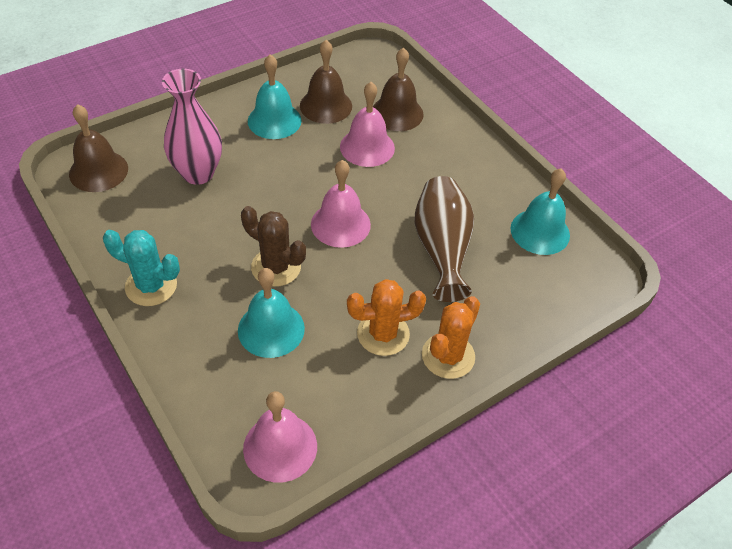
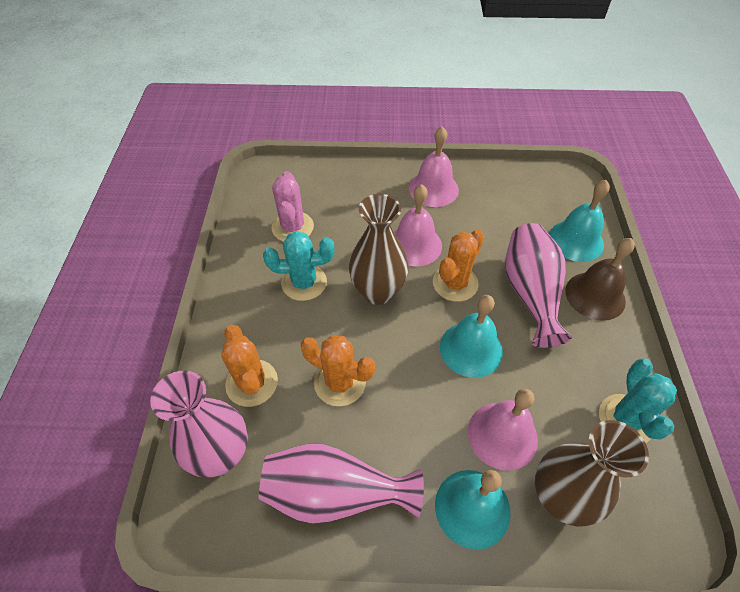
brown bell: 3 -> 1
brown cactus: 1 -> 0
brown vase: 1 -> 2
orange cactus: 2 -> 3
pink cactus: 0 -> 1
pink vase: 1 -> 3
turquoise cactus: 1 -> 2

